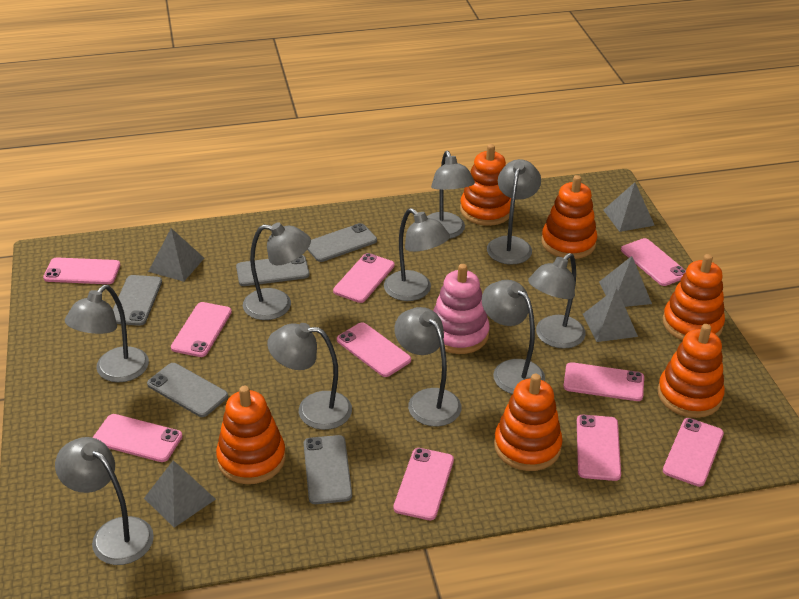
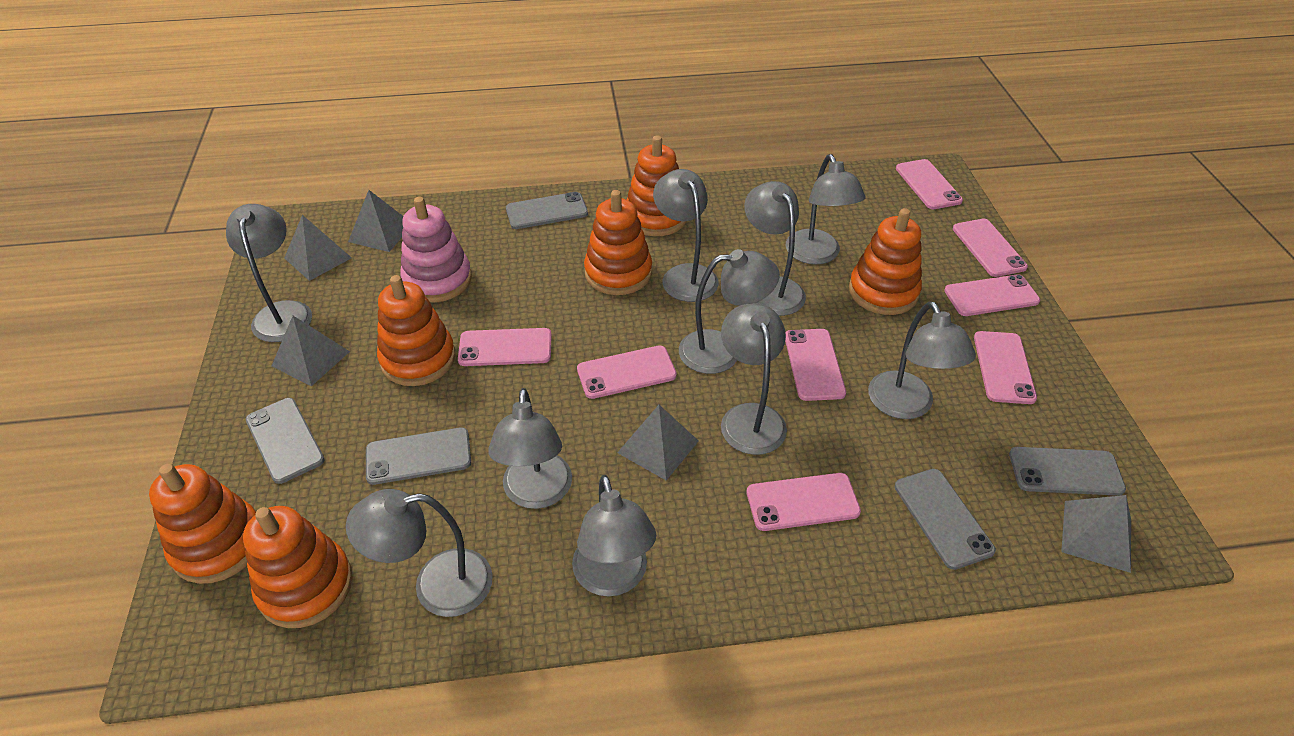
pink phone: 10 -> 8

